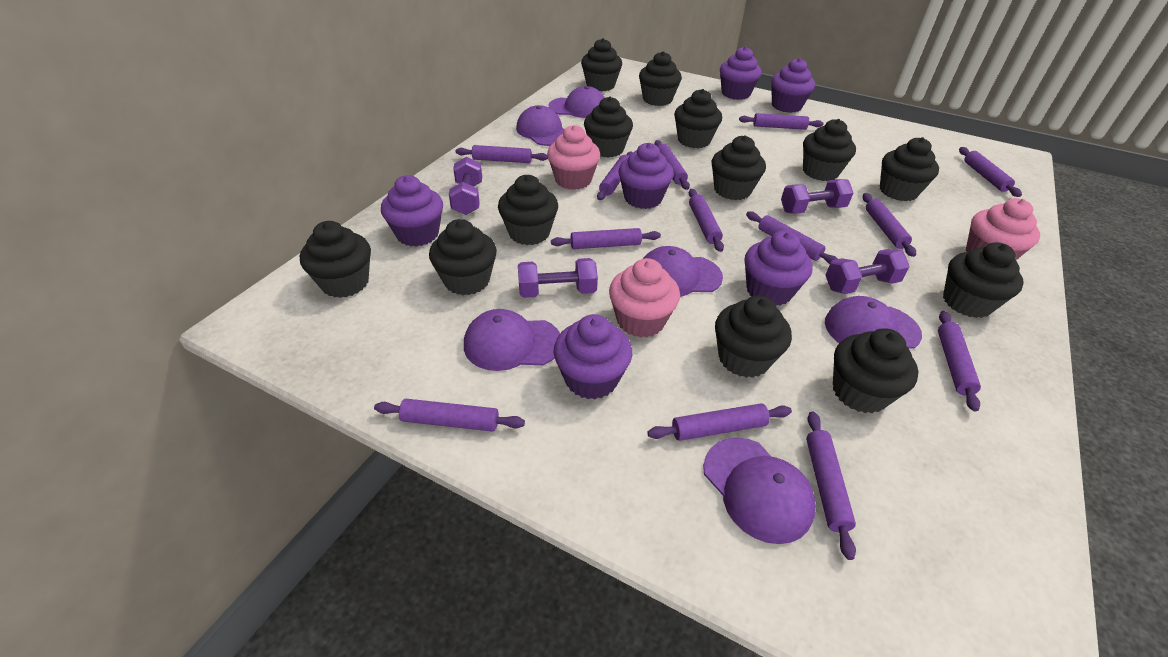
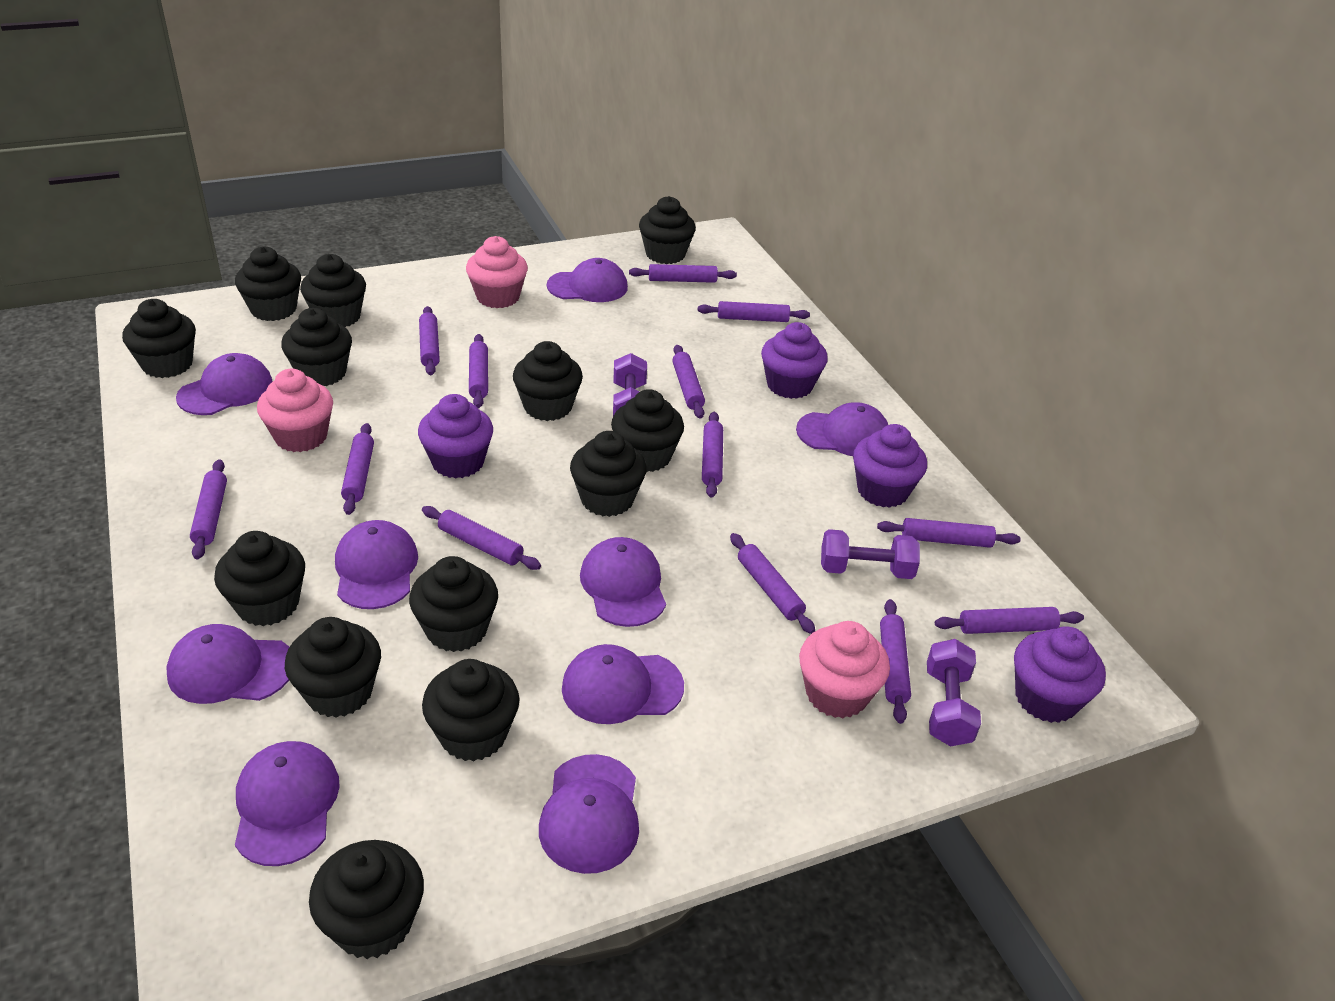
purple cap: 6 -> 9
purple cupcake: 6 -> 4
purple dumbbell: 4 -> 3

